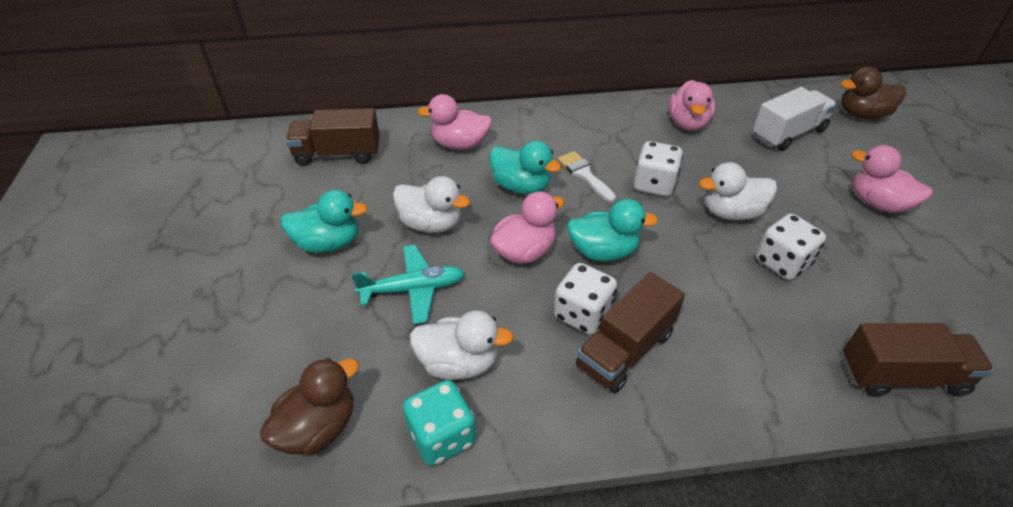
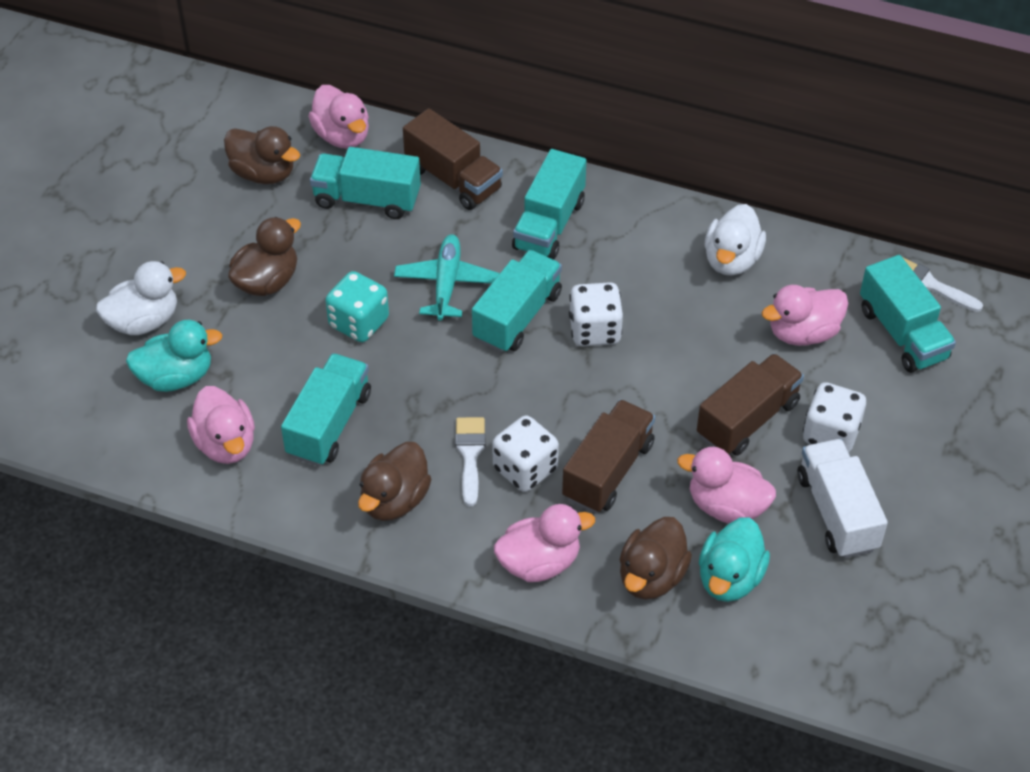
brown duck: 2 -> 4
pink duck: 4 -> 5
turquoise duck: 3 -> 2
turquoise truck: 0 -> 5
white brush: 1 -> 2
white duck: 3 -> 2

